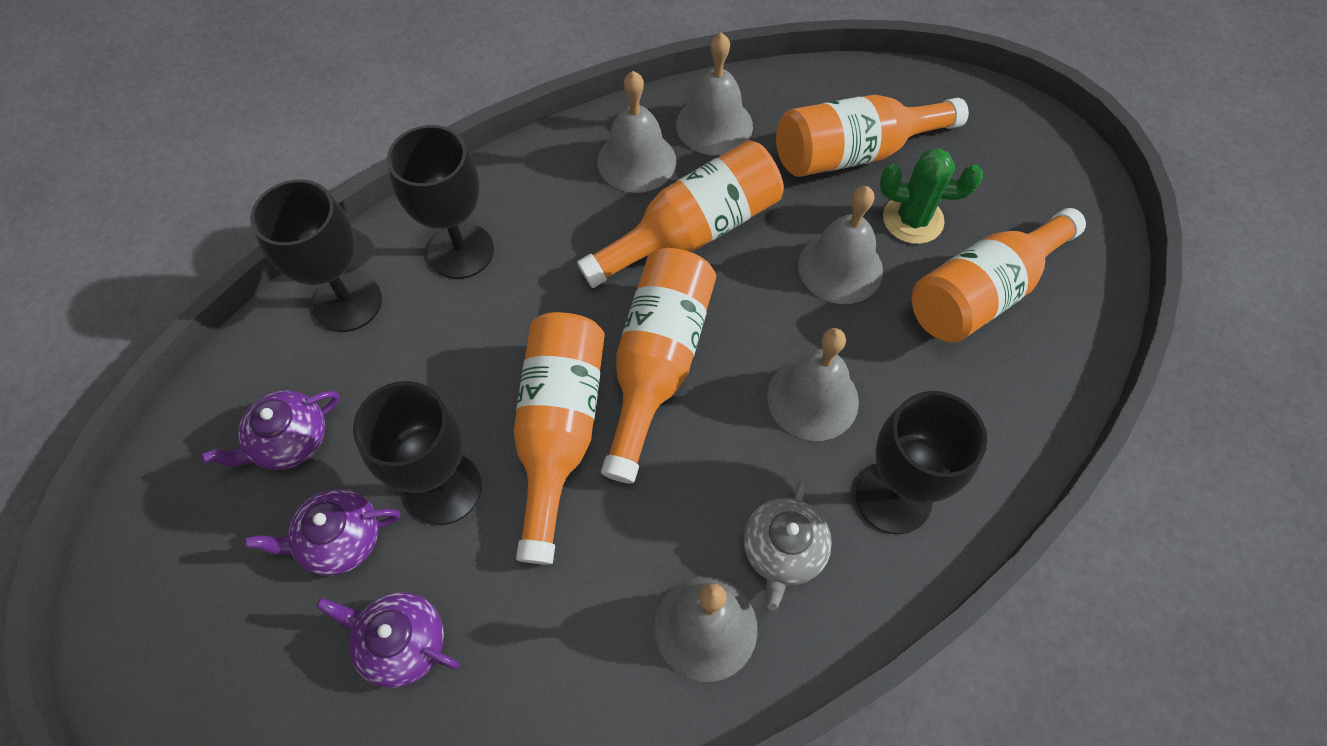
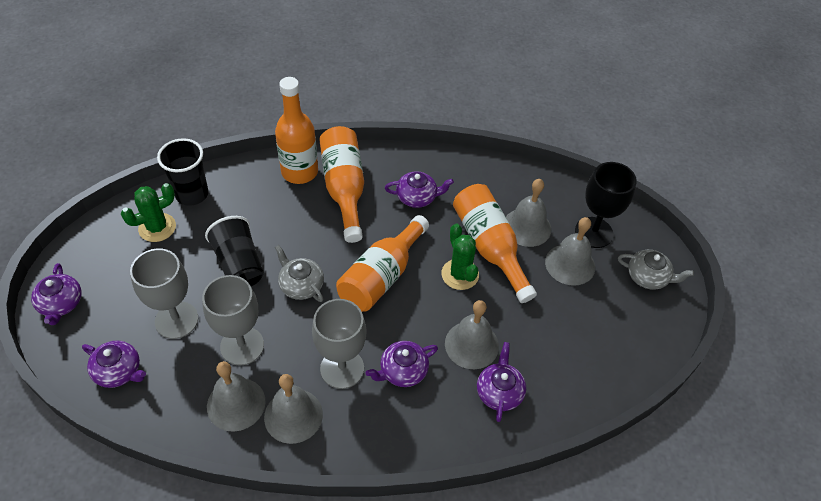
black cup: 0 -> 2
black goblet: 4 -> 1
green cactus: 1 -> 2
grey goblet: 0 -> 3
grey teapot: 1 -> 2
orange bottle: 5 -> 4
purple teapot: 3 -> 5

